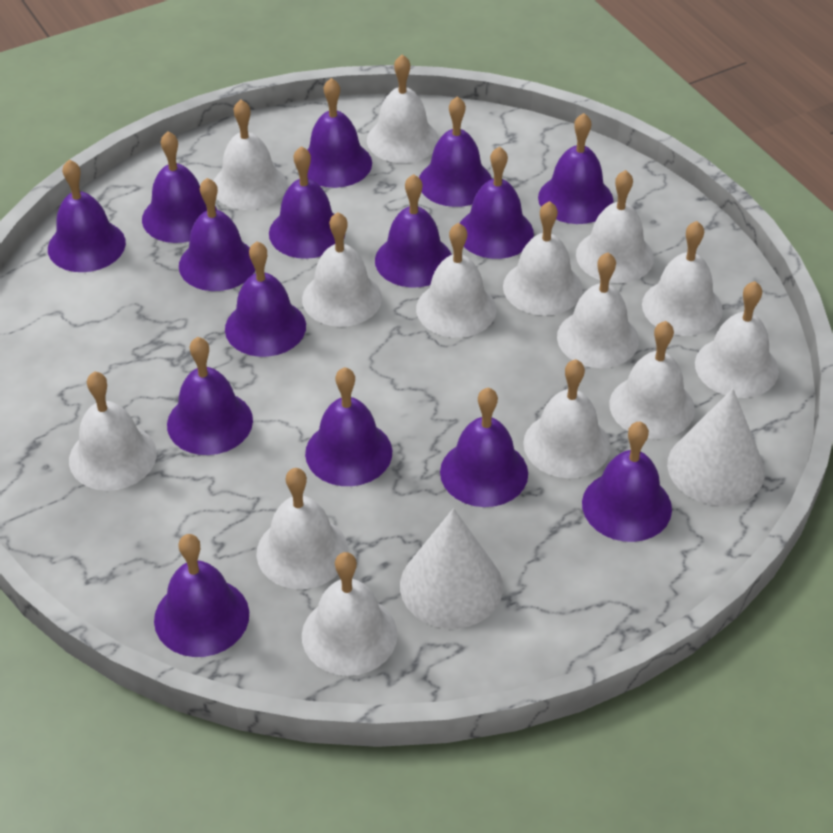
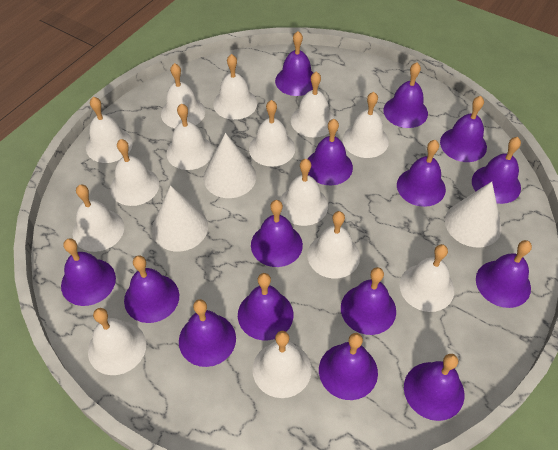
white cone: 2 -> 3

